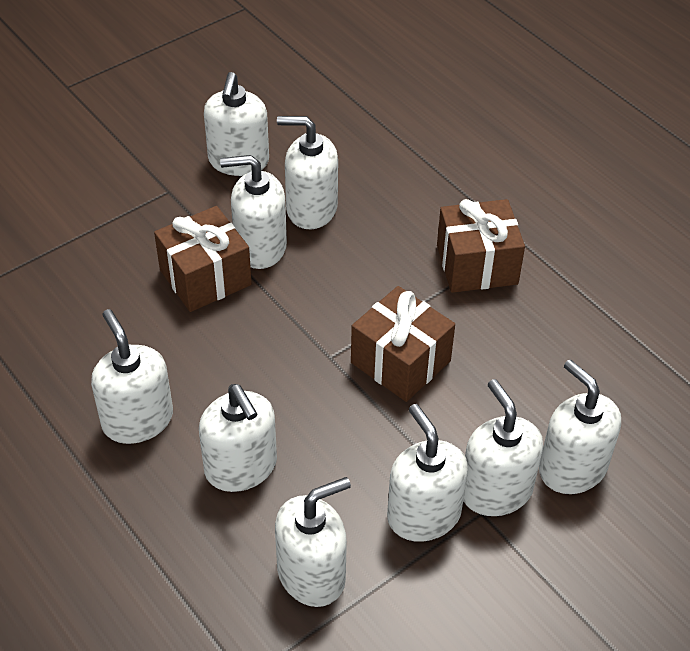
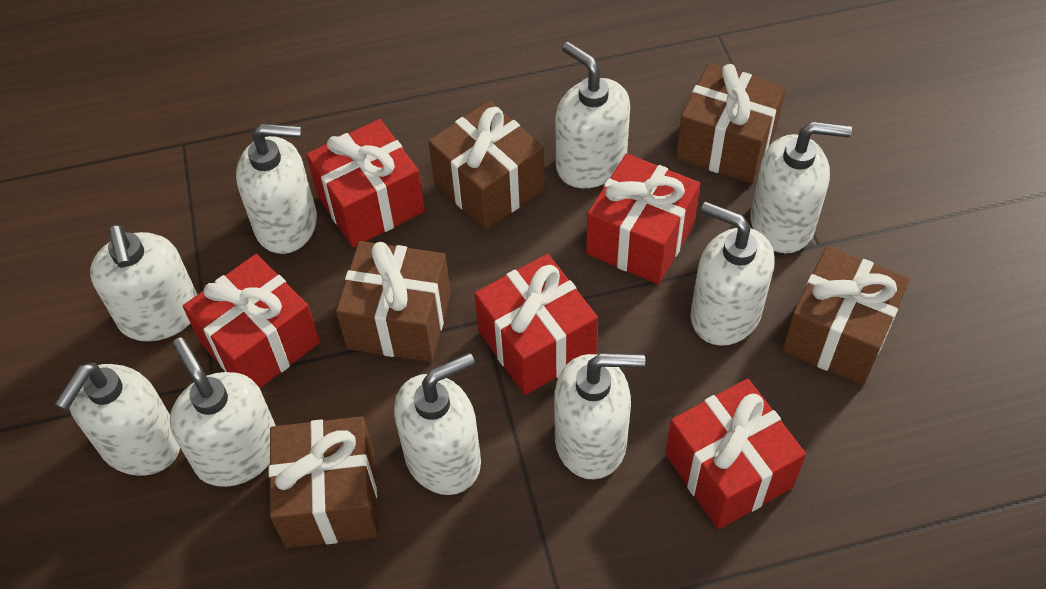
brown gift: 3 -> 5
red gift: 0 -> 5

